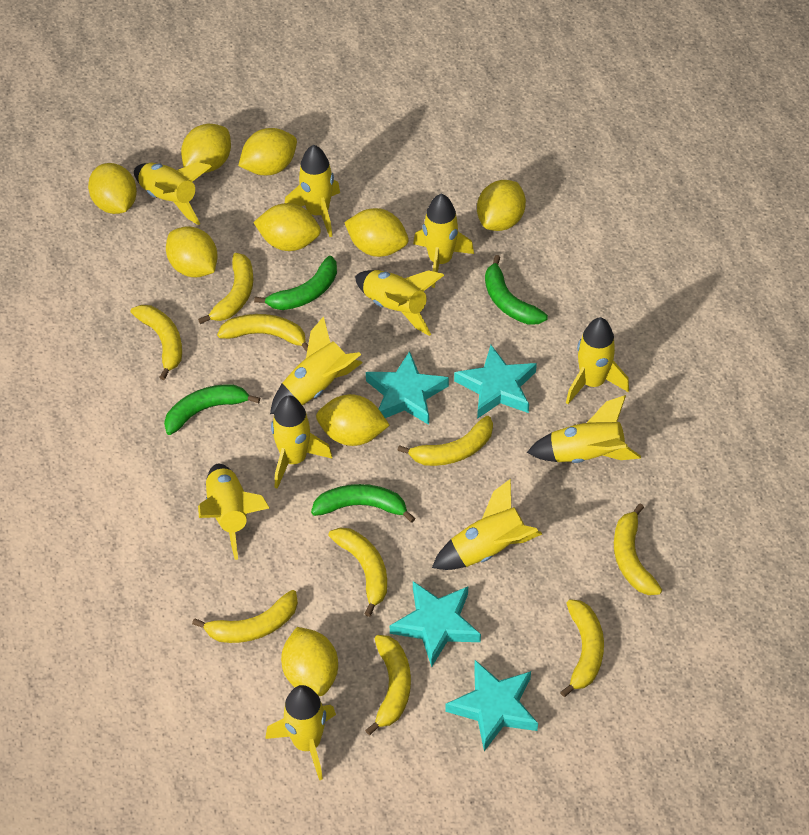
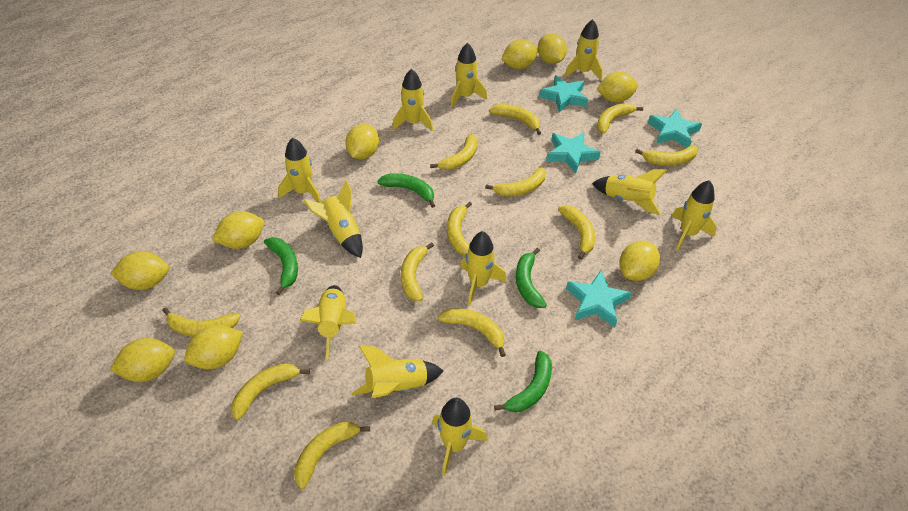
yellow banana: 9 -> 12

